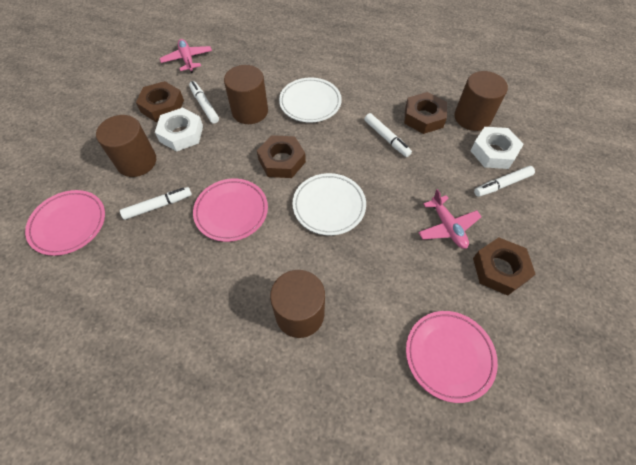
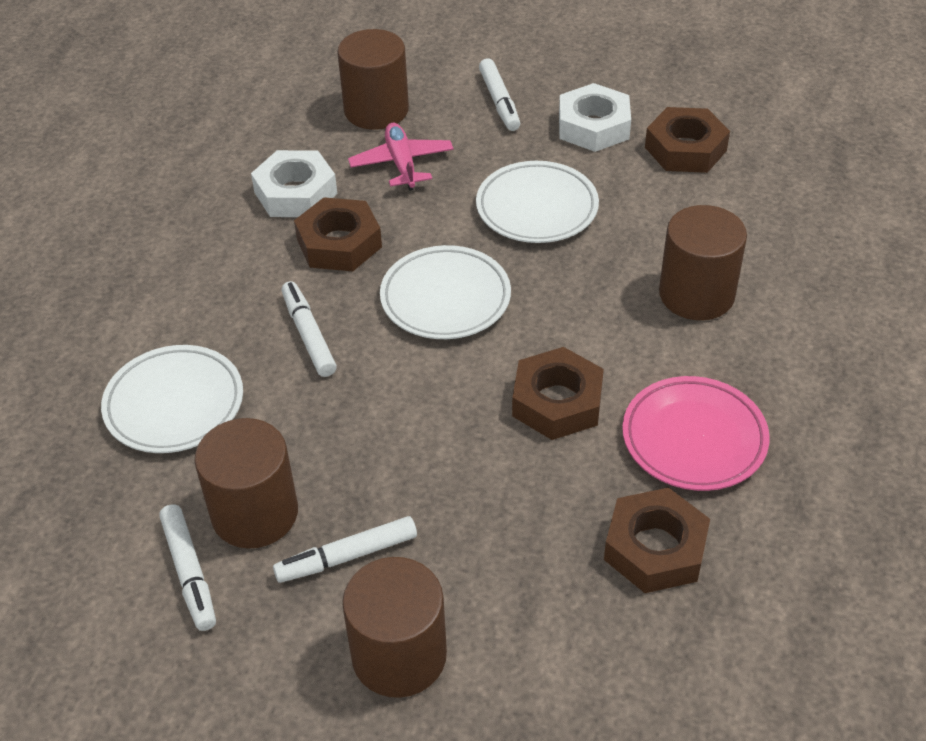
pink plane: 2 -> 1
pink plate: 3 -> 1
white plate: 2 -> 3

